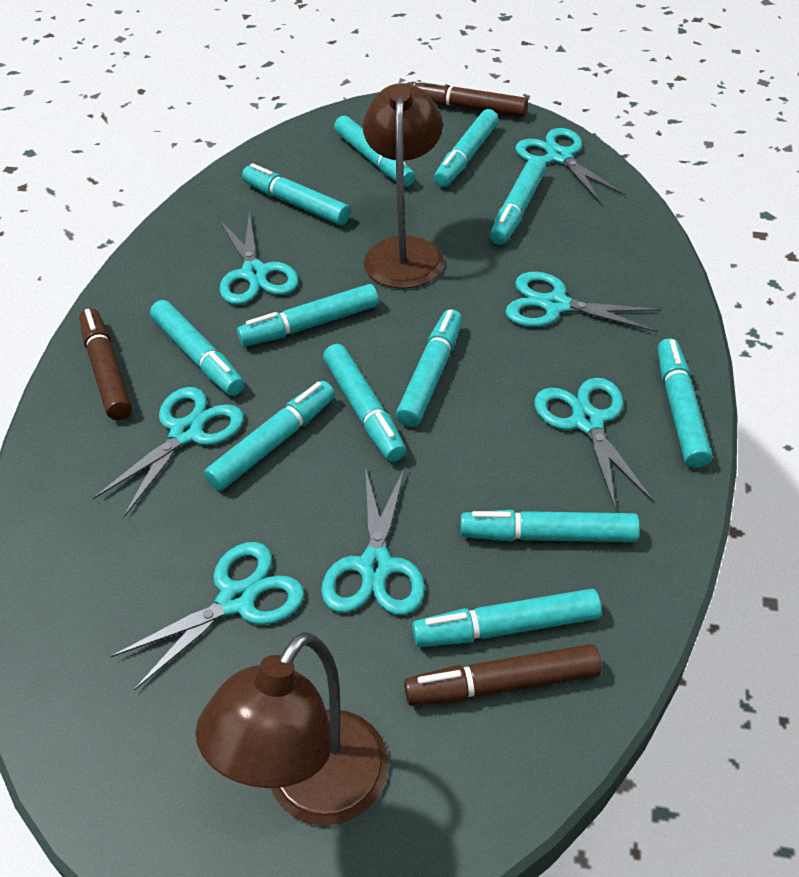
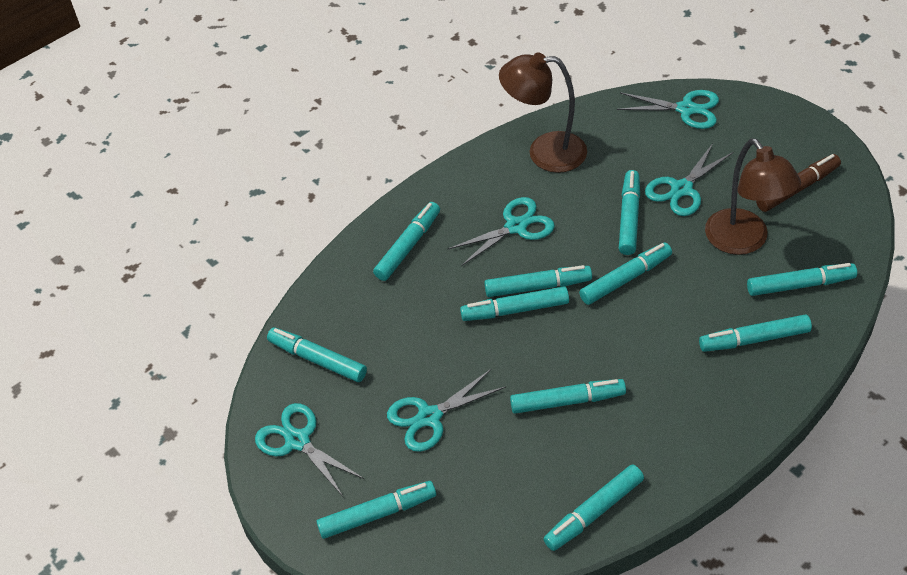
brown marker: 3 -> 1
turquoise marker: 12 -> 11
turquoise scissors: 7 -> 5

